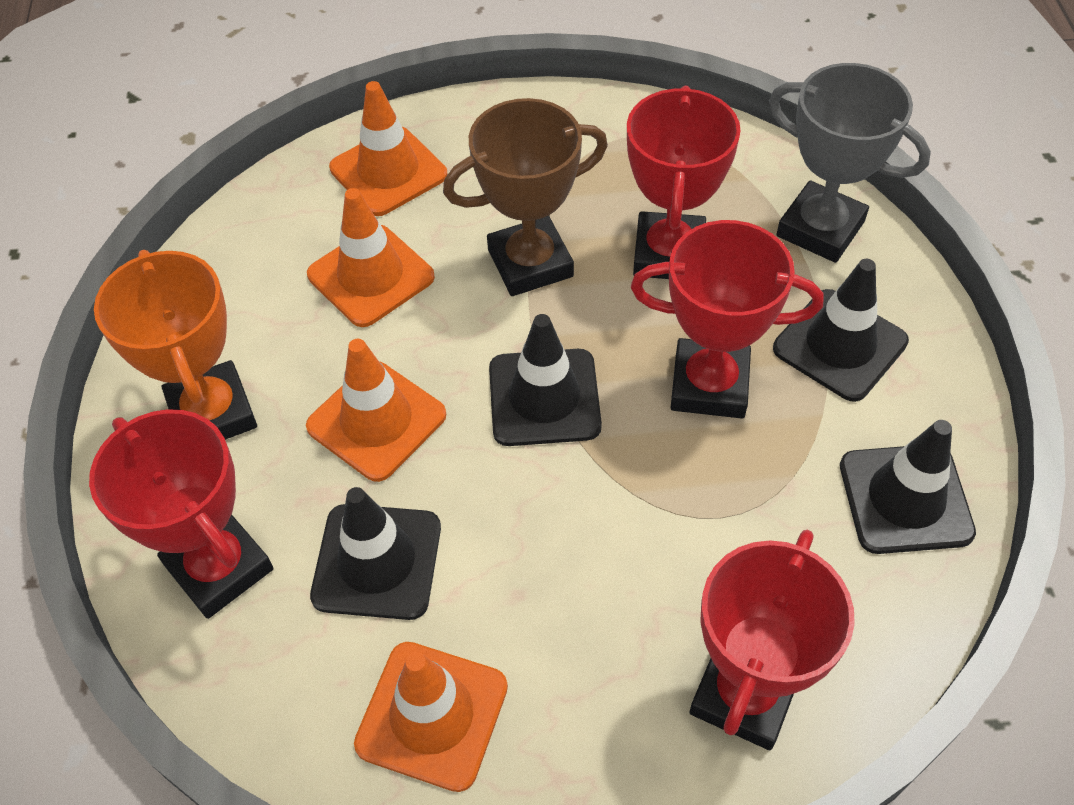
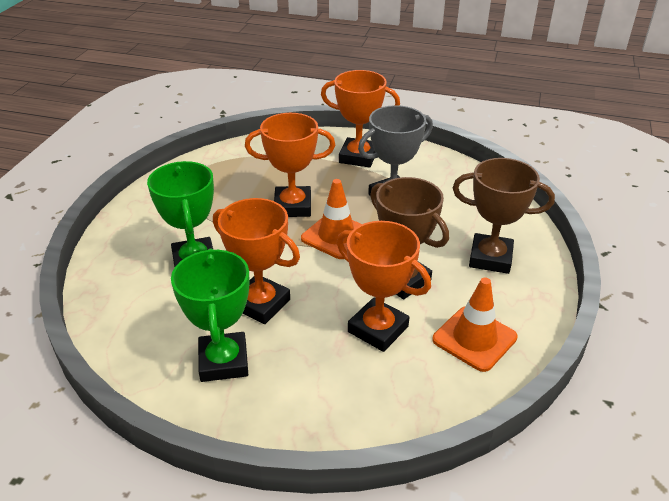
black traffic cone: 4 -> 0
brown trophy: 1 -> 2
green trophy: 0 -> 2
orange traffic cone: 4 -> 2
orange trophy: 1 -> 4
red trophy: 4 -> 0

